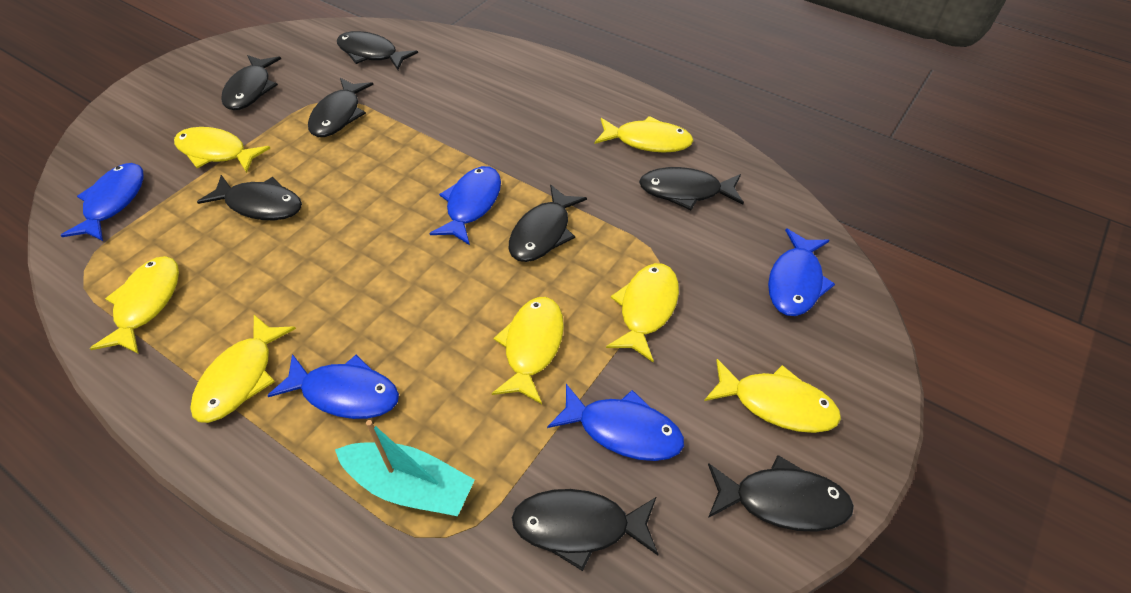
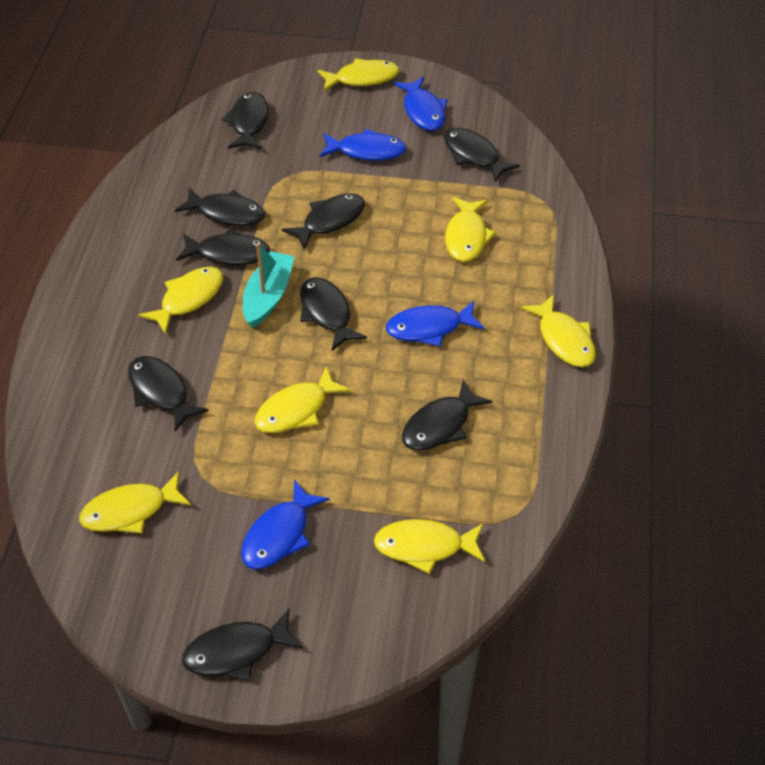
black fish: 8 -> 9
blue fish: 5 -> 4

